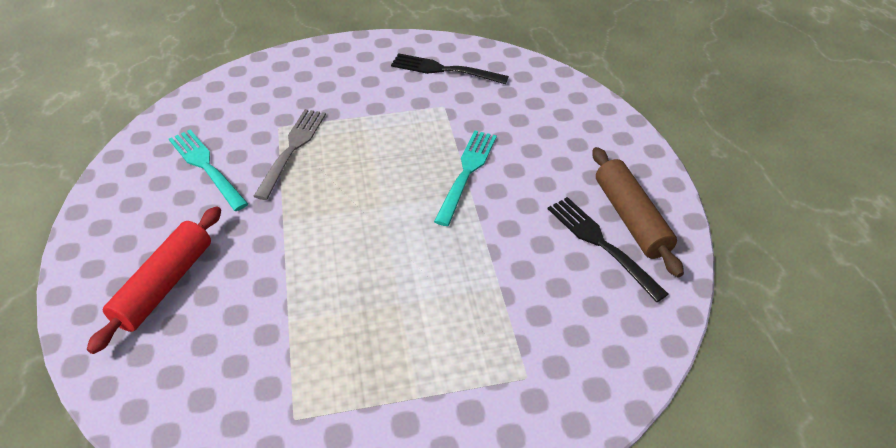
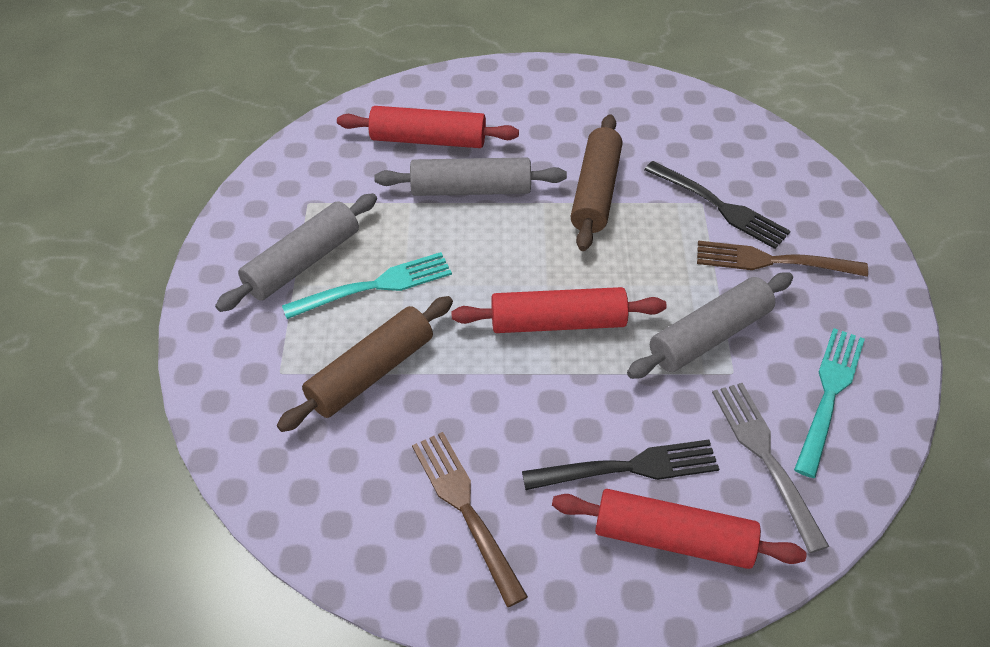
brown fork: 0 -> 2
brown rolling pin: 1 -> 2
grey rolling pin: 0 -> 3
red rolling pin: 1 -> 3

